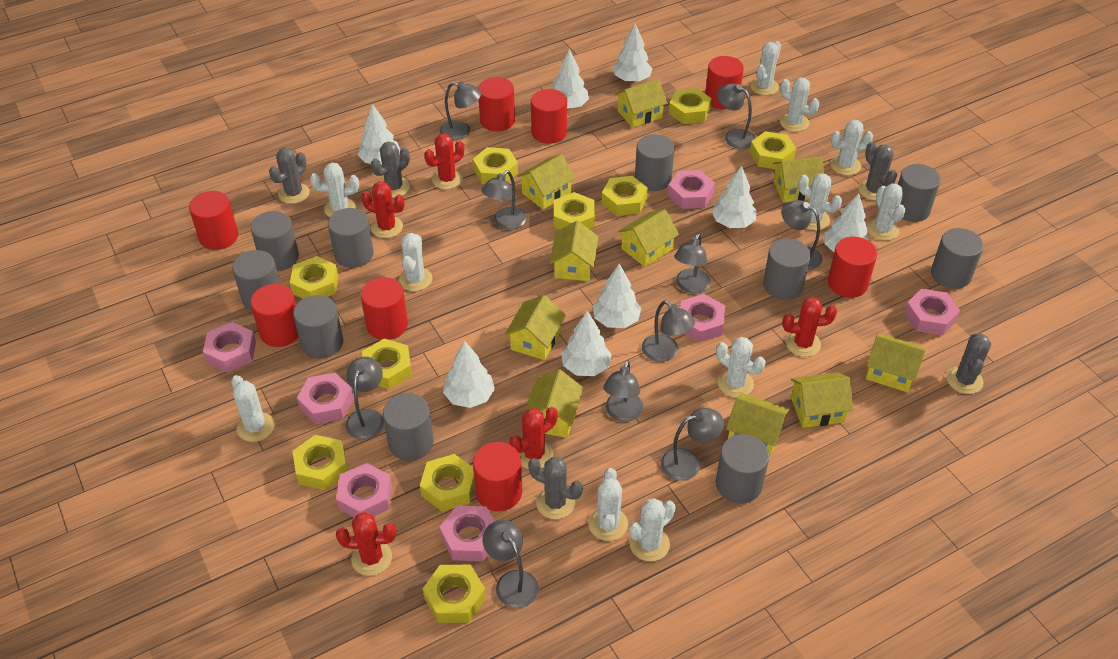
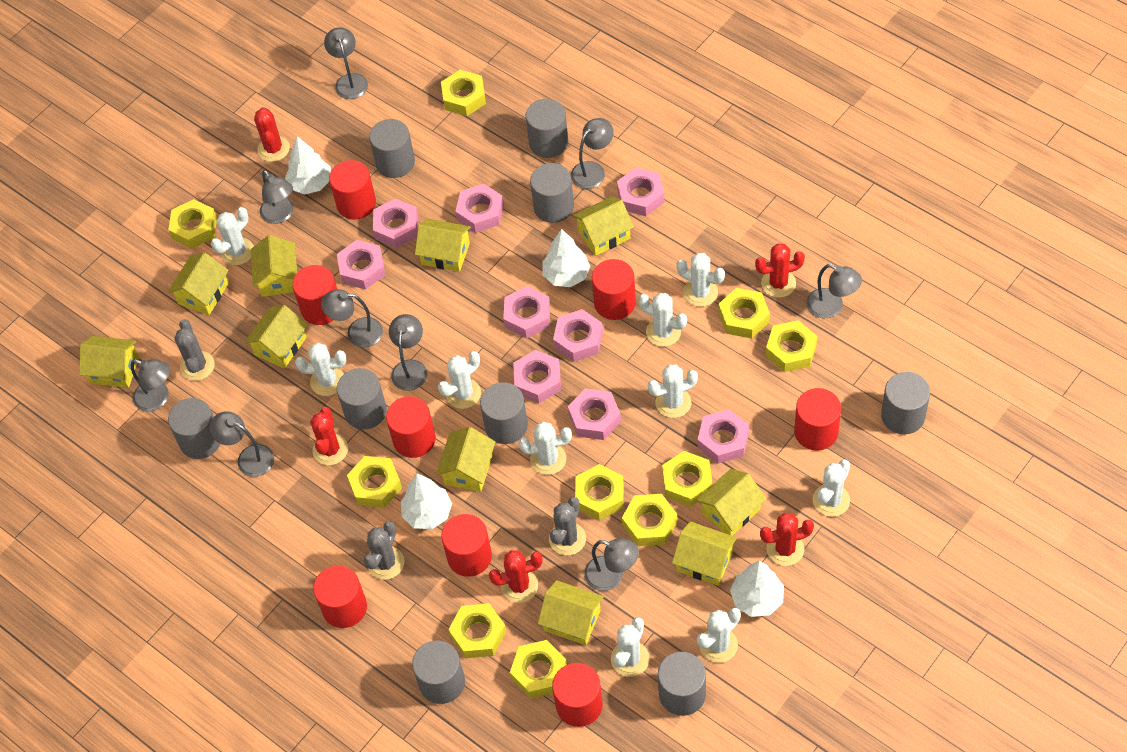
grey cactus: 5 -> 3
grey cylinder: 10 -> 9
grey lamp: 10 -> 9
pink nut: 7 -> 9
white cactus: 11 -> 10
white tree: 8 -> 4

